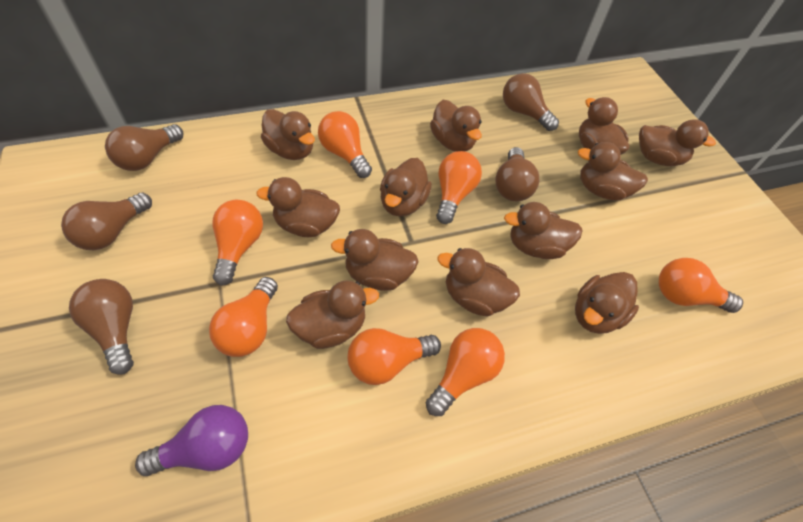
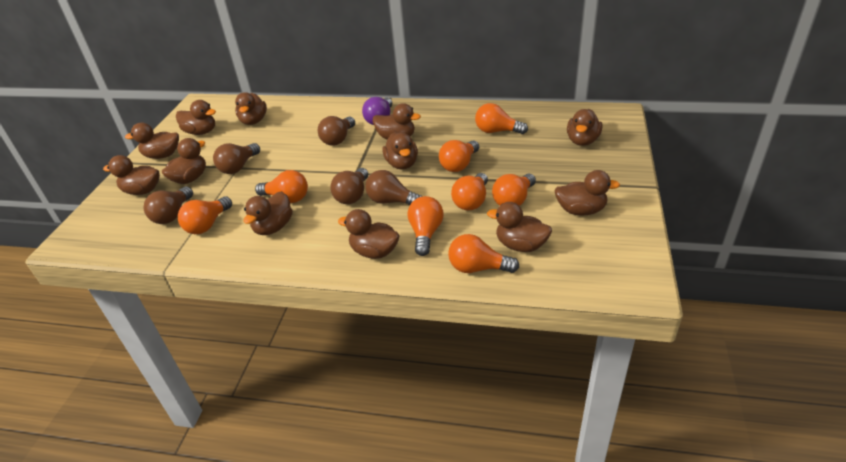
orange light bulb: 7 -> 8

